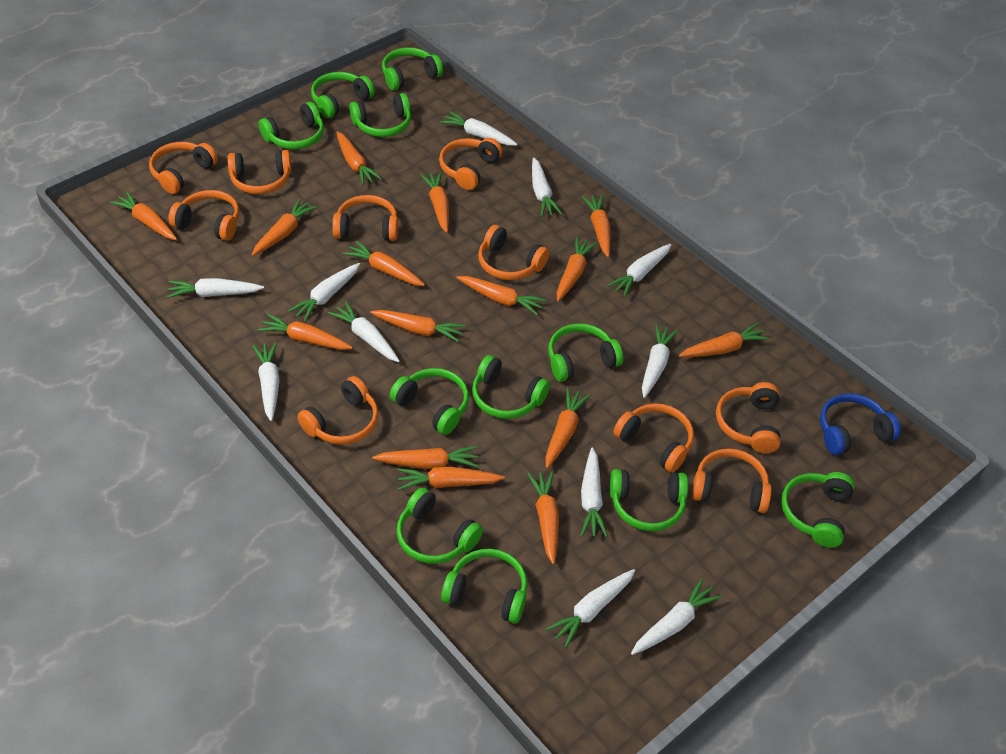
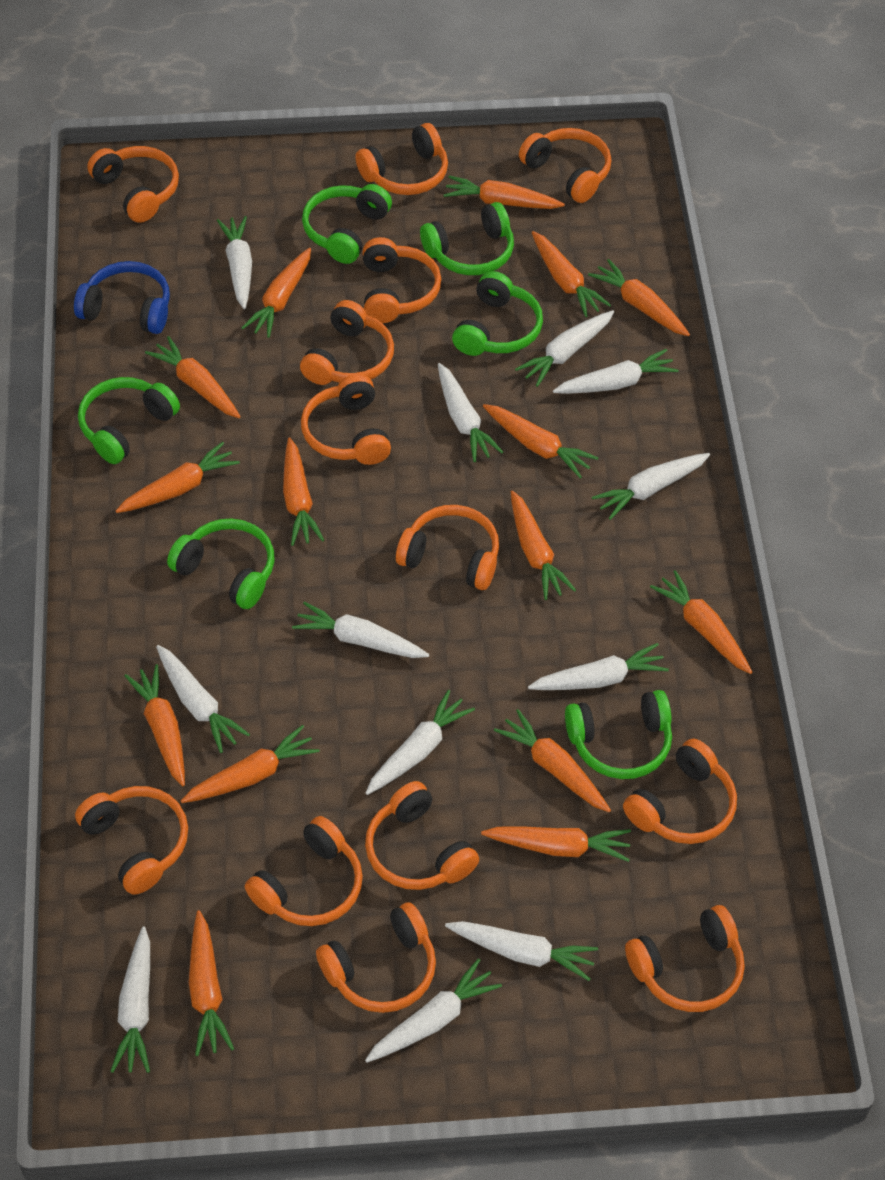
green headphones: 11 -> 6
orange headphones: 10 -> 13
white carrot: 11 -> 12

